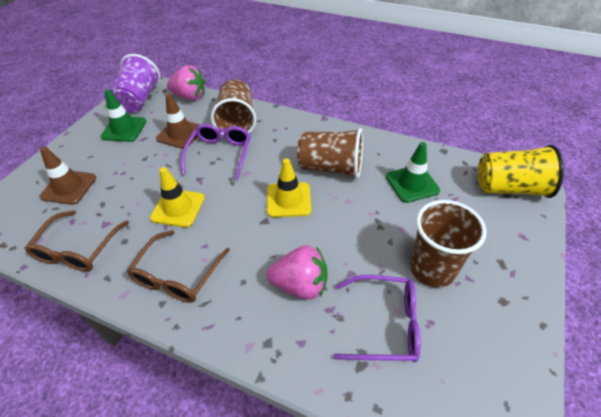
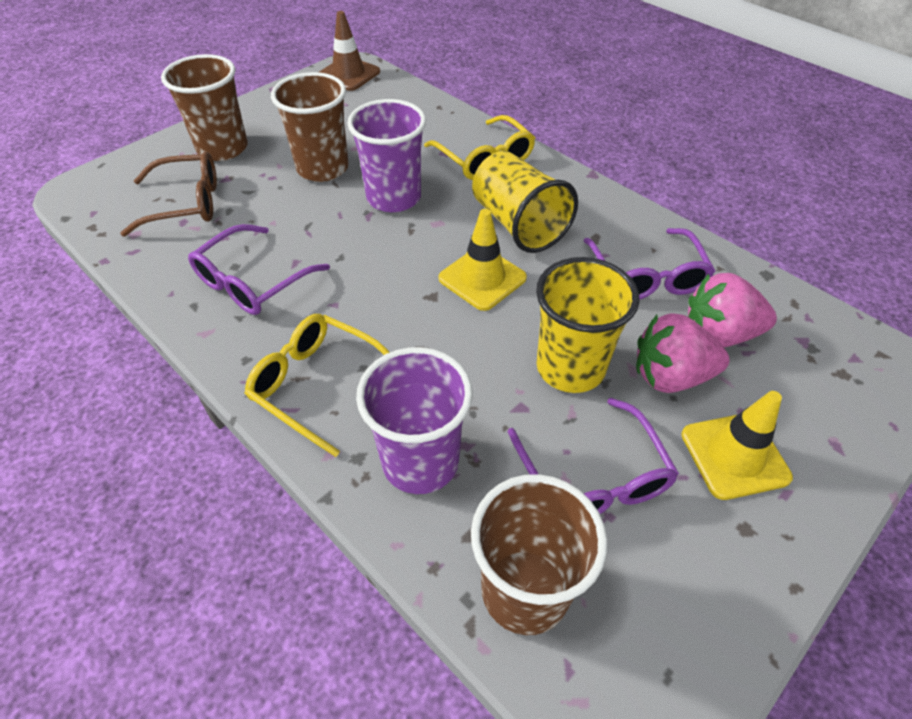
brown glasses: 2 -> 1
brown traffic cone: 2 -> 1
green traffic cone: 2 -> 0
purple cup: 1 -> 2
purple glasses: 2 -> 3
yellow cup: 1 -> 2
yellow glasses: 0 -> 2

